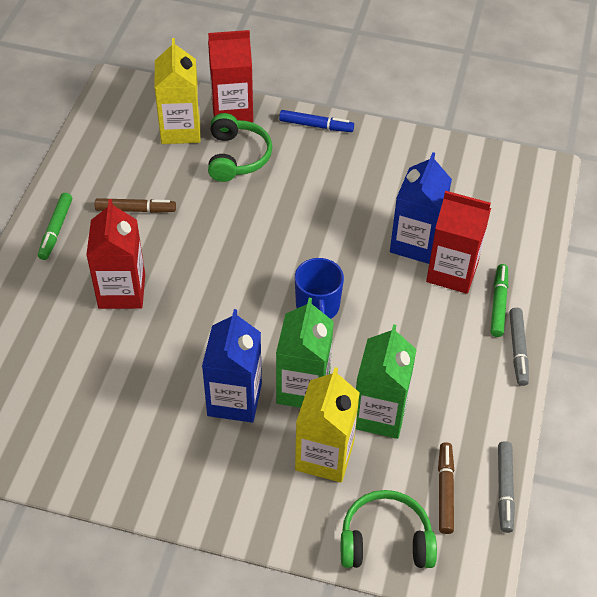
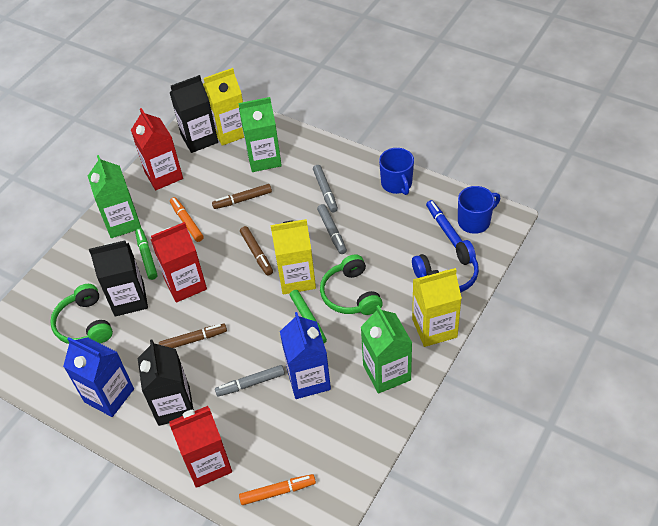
black carton: 0 -> 3
blue headphones: 0 -> 1
blue mug: 1 -> 2
brown marker: 2 -> 3
green carton: 2 -> 3
grey marker: 2 -> 3
orange marker: 0 -> 2
yellow carton: 2 -> 3

